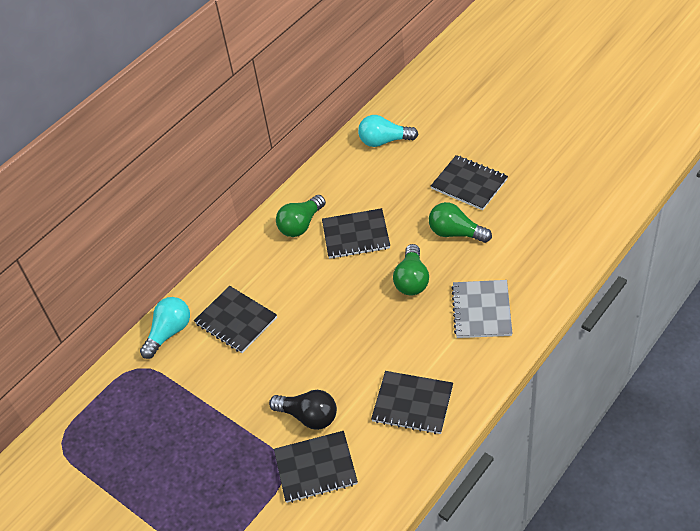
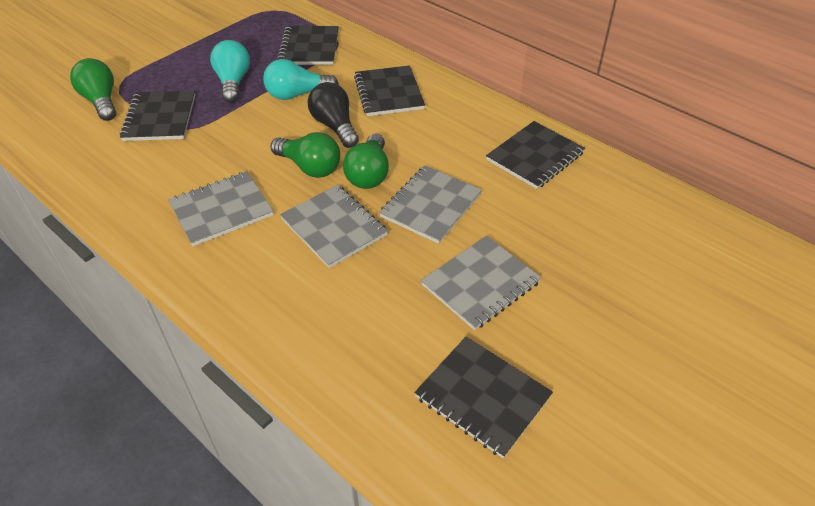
grey notebook: 1 -> 4

